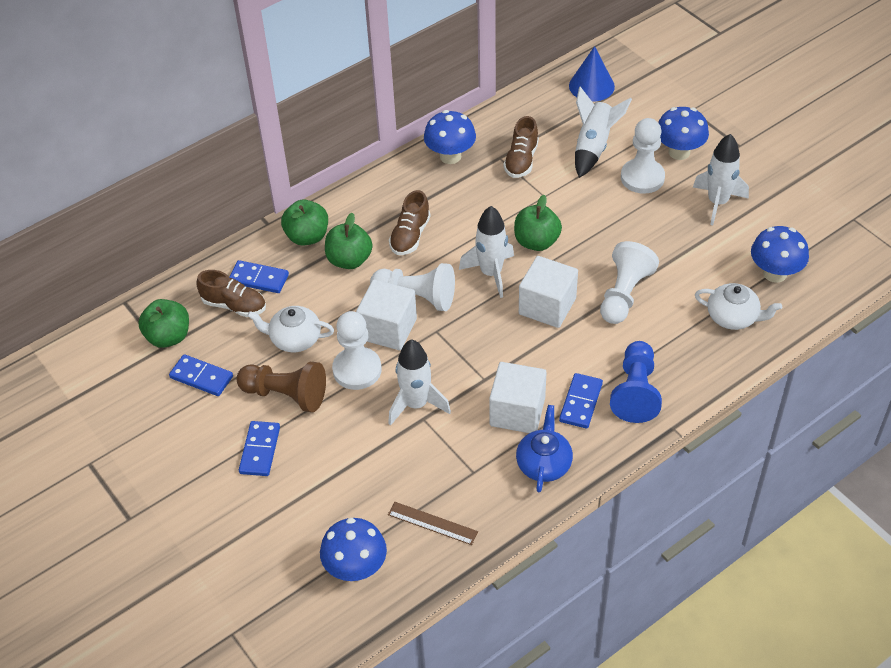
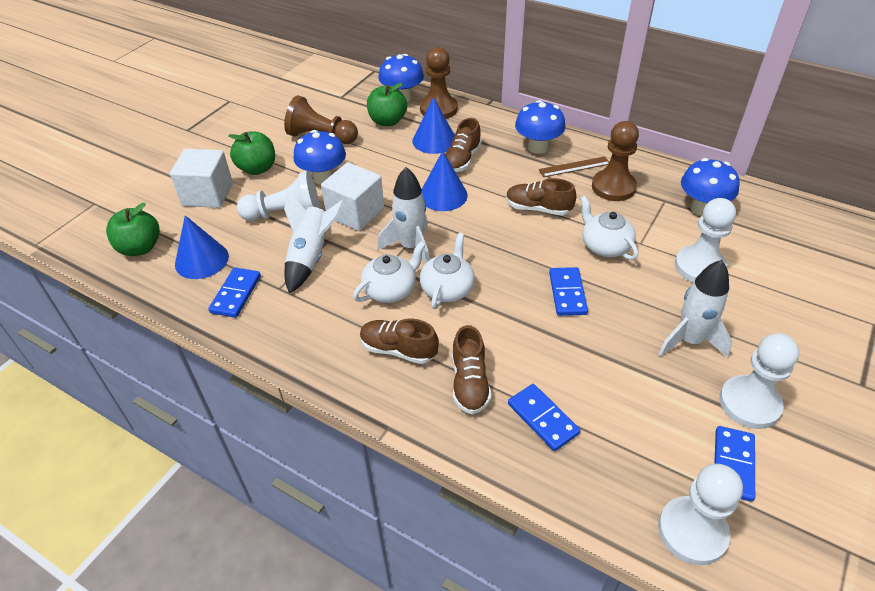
blue cone: 1 -> 3
blue pawn: 1 -> 0
blue teapot: 1 -> 0
brown pawn: 1 -> 3
brown shoe: 3 -> 4
green apple: 4 -> 3
white cube: 3 -> 2
white rocket: 4 -> 3
white teapot: 2 -> 3

